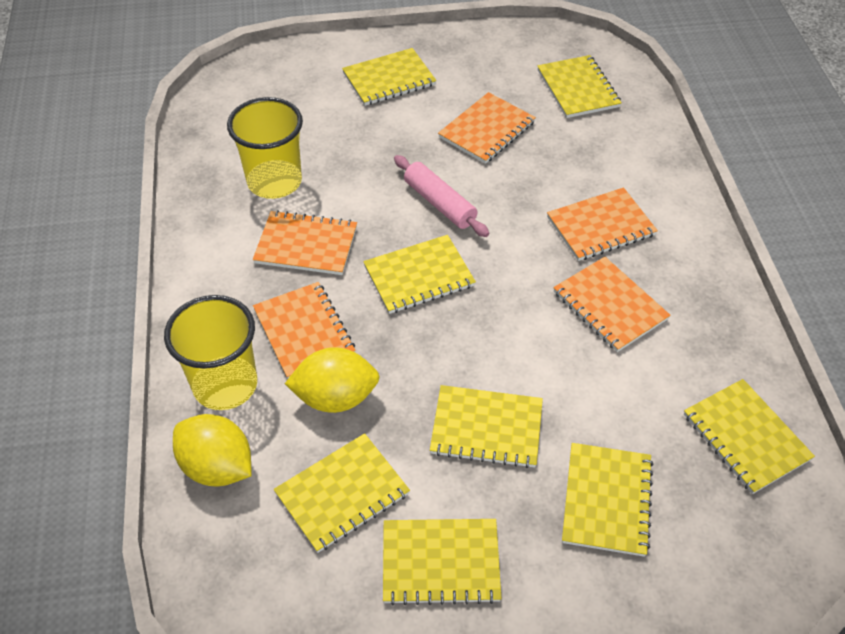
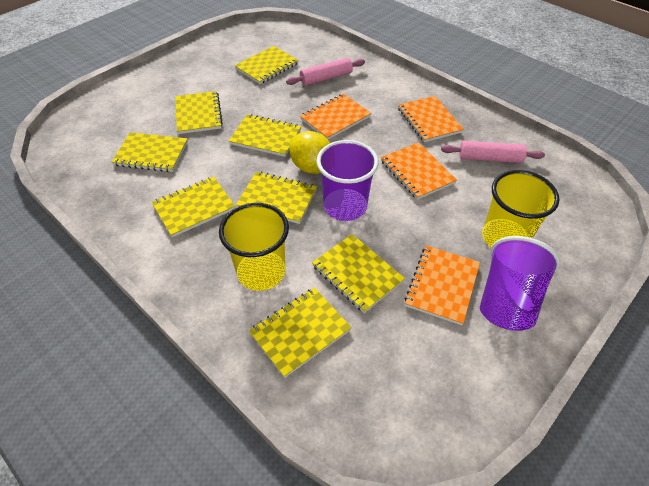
orange notebook: 5 -> 4
pink rolling pin: 1 -> 2
purple cup: 0 -> 2
yellow lemon: 2 -> 1

